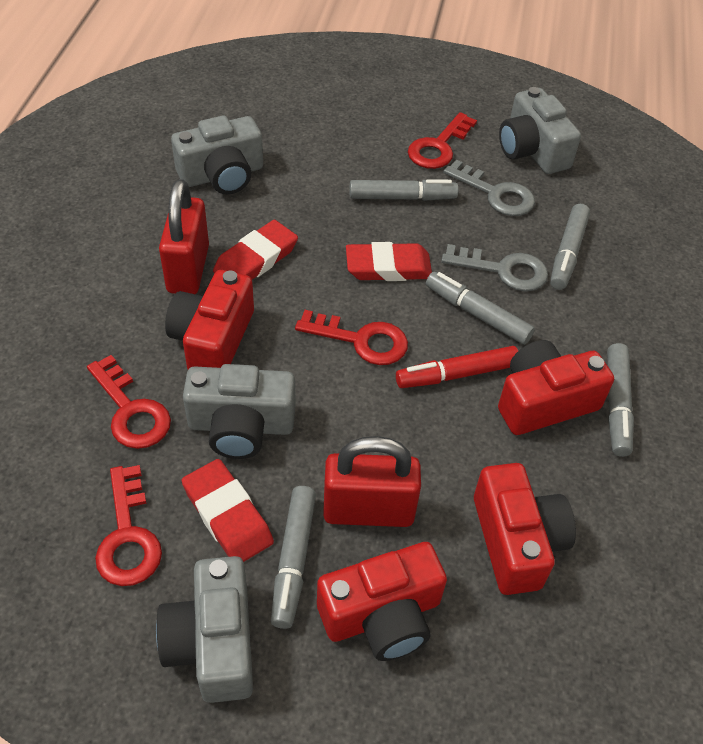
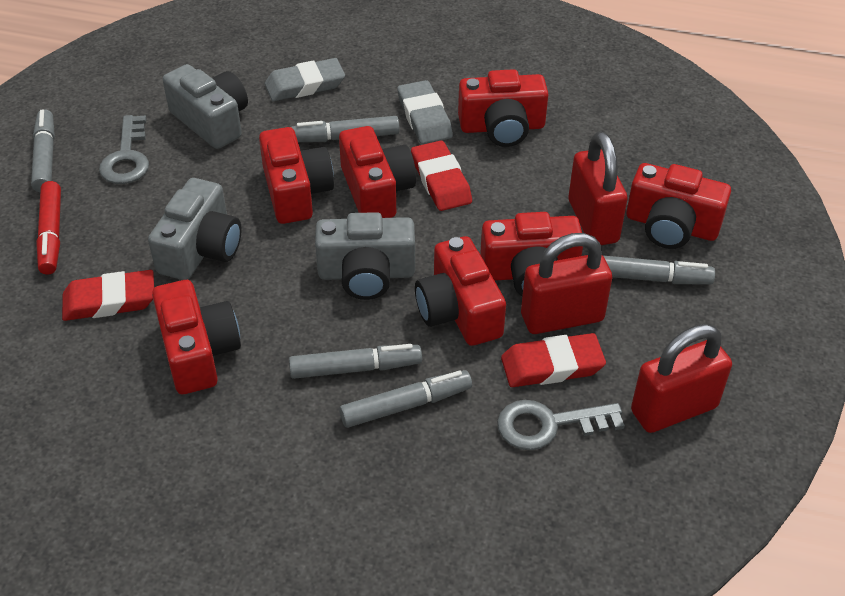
grey camera: 4 -> 3
grey eraser: 0 -> 2
red camera: 4 -> 7
red key: 4 -> 0
red padlock: 2 -> 3

